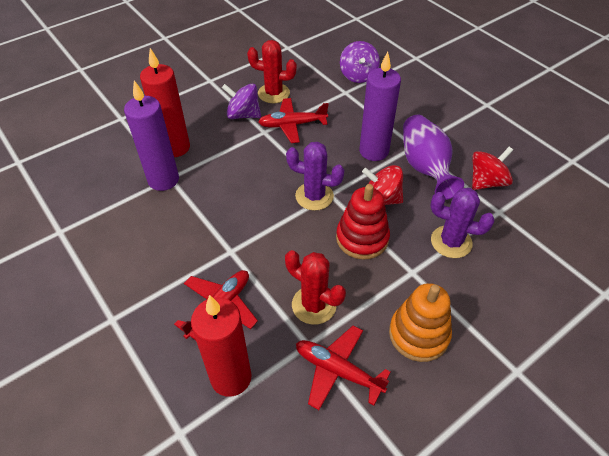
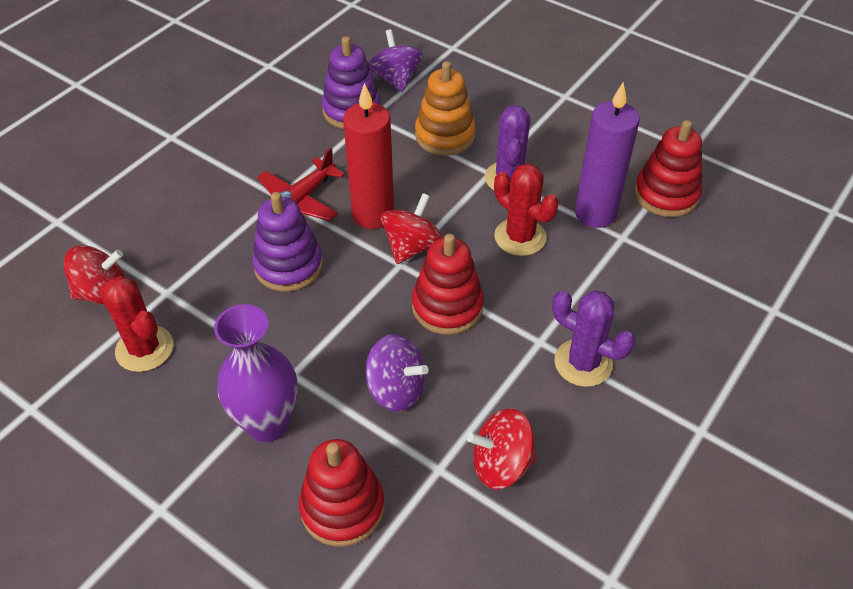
purple candle: 2 -> 1
purple stacking toy: 0 -> 2
red candle: 2 -> 1
red plane: 3 -> 1
red spinning top: 2 -> 3
red stacking toy: 1 -> 3

